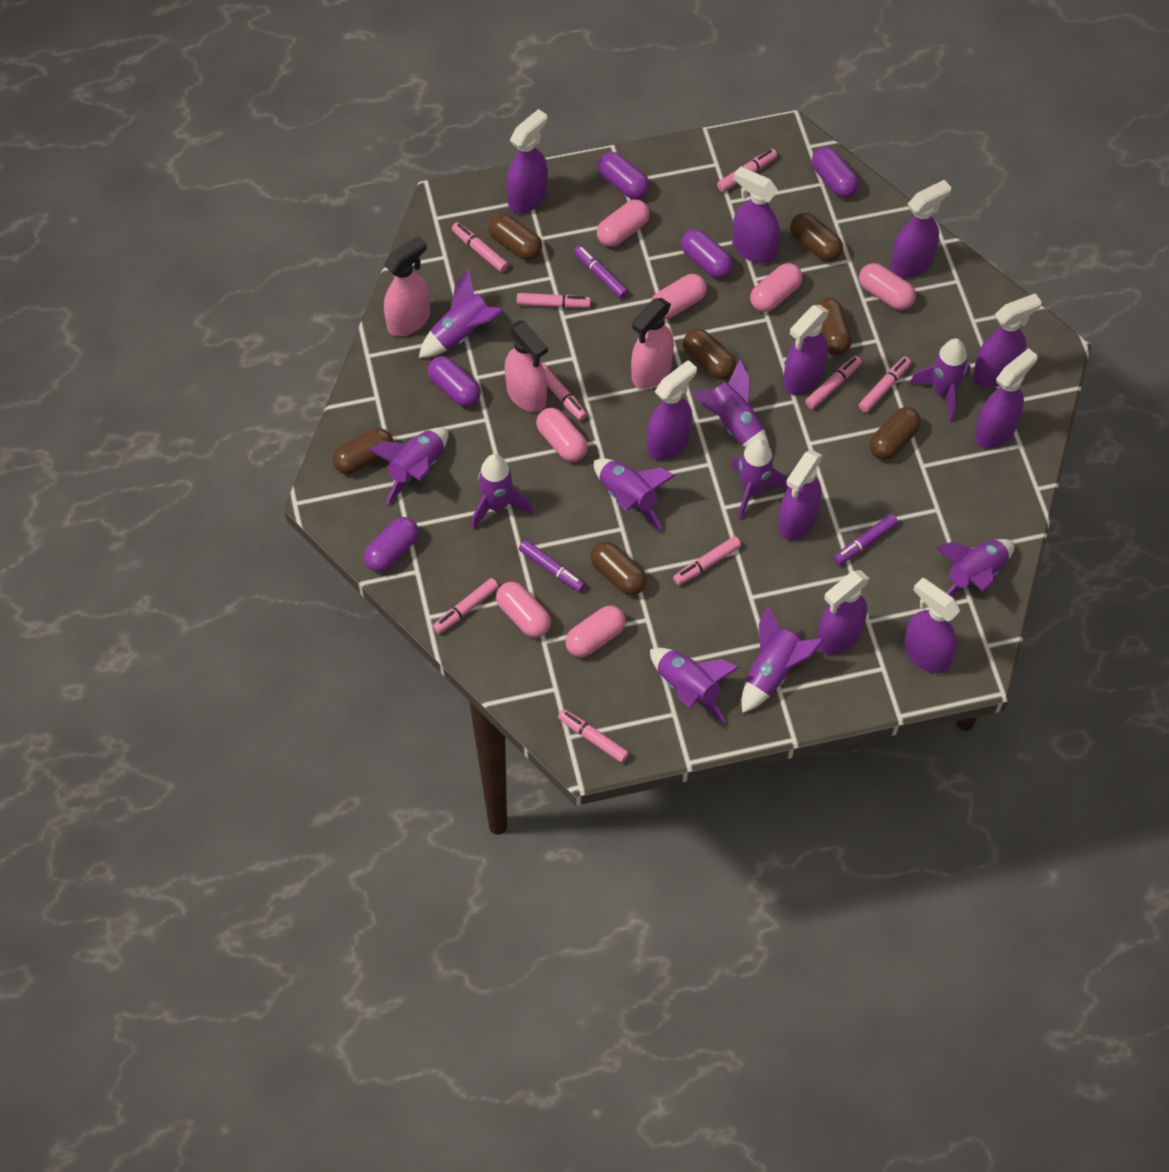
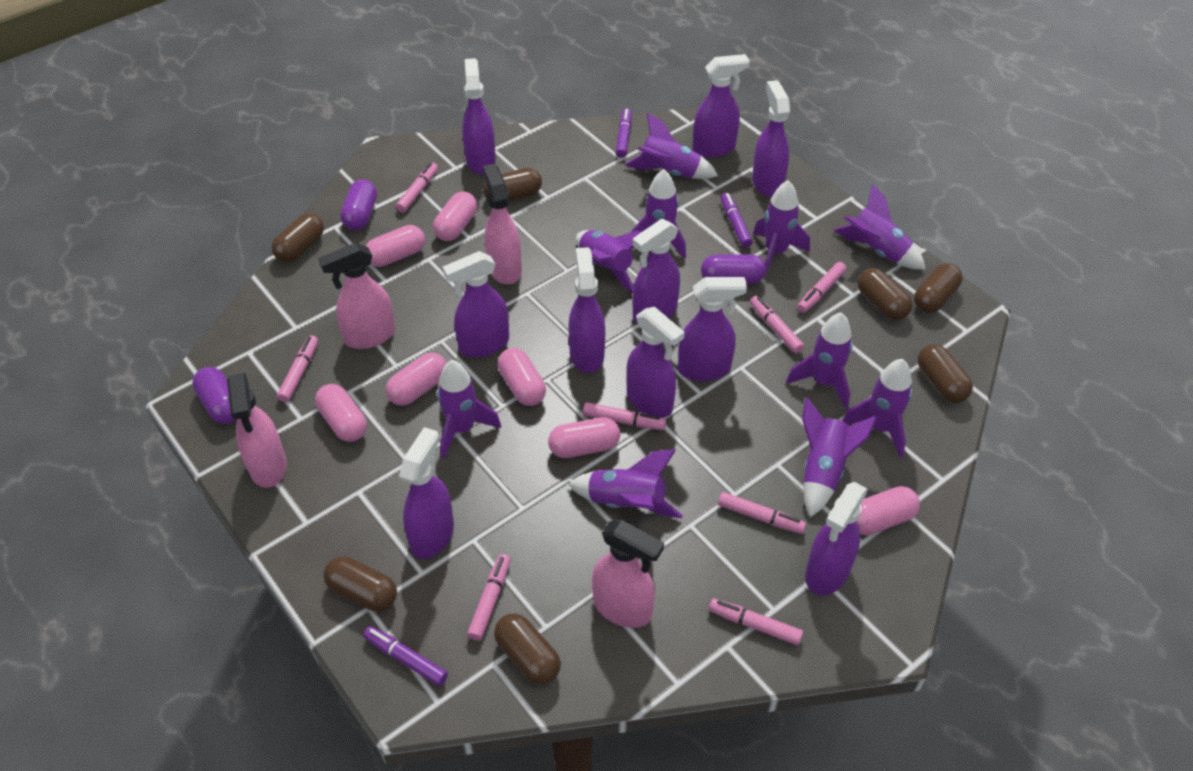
pink marker: 9 -> 8
pink spray bottle: 3 -> 4
purple capsule: 5 -> 3

